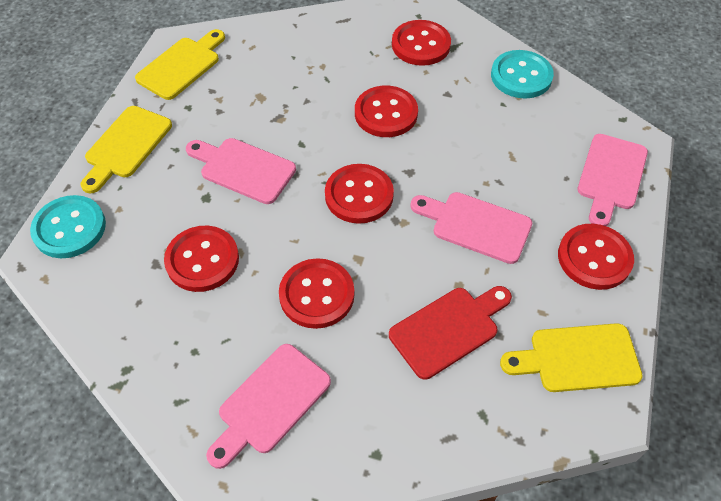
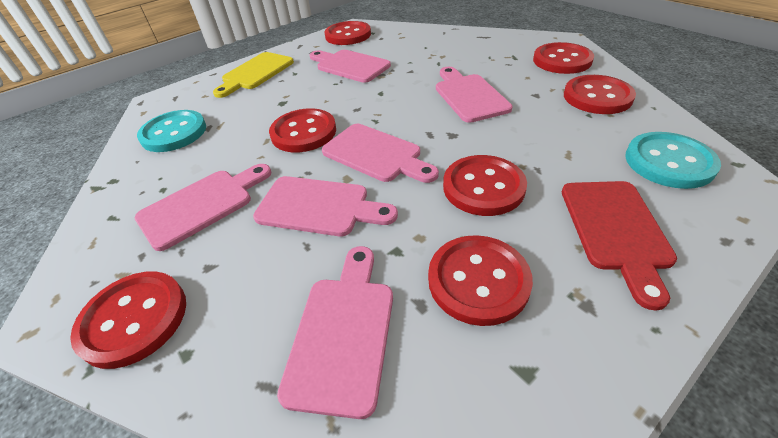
pink cutting board: 4 -> 6
red button: 6 -> 7
yellow cutting board: 3 -> 1

